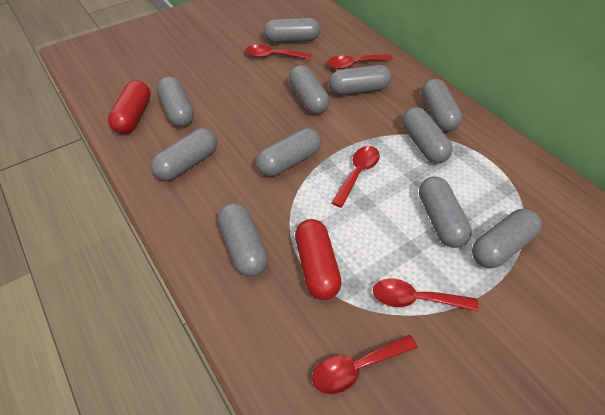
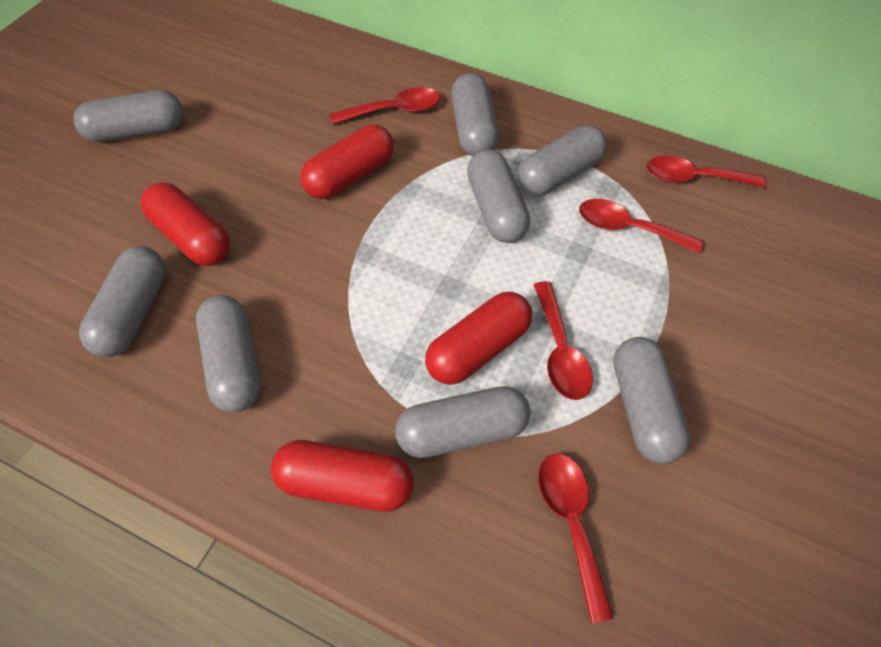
grey capsule: 11 -> 8
red capsule: 2 -> 4

